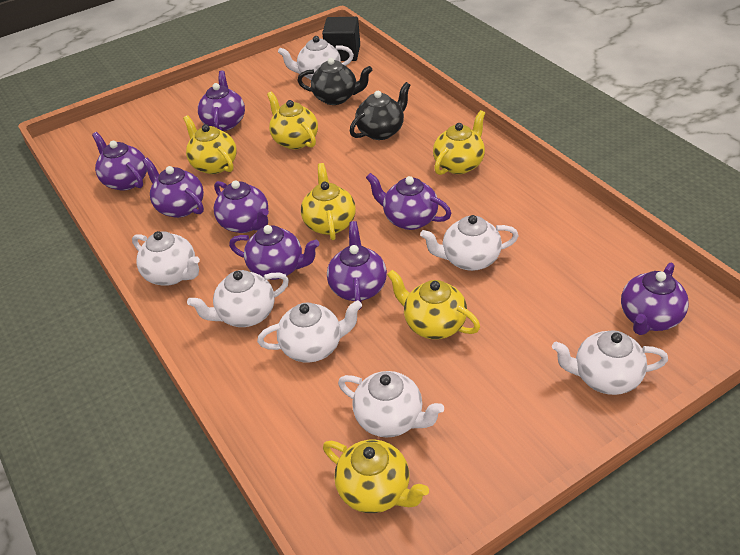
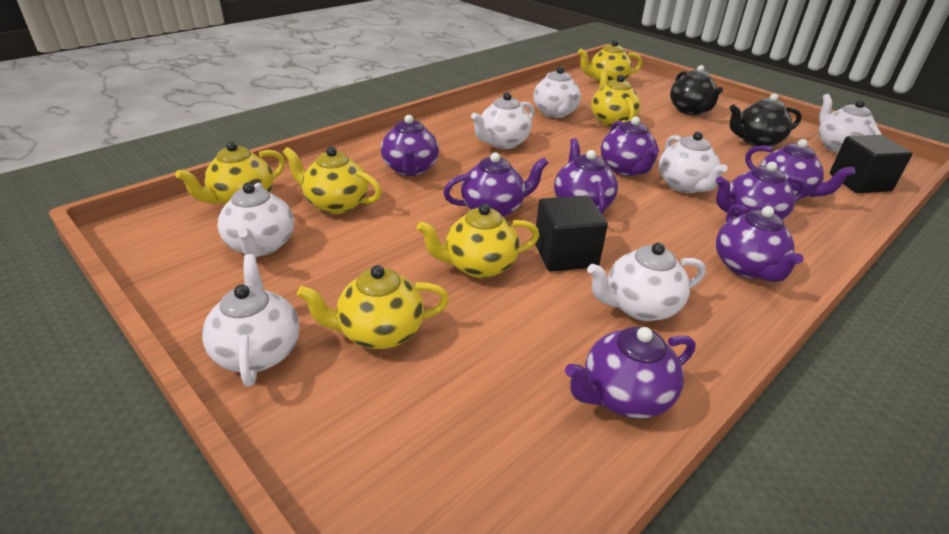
black cube: 1 -> 2

